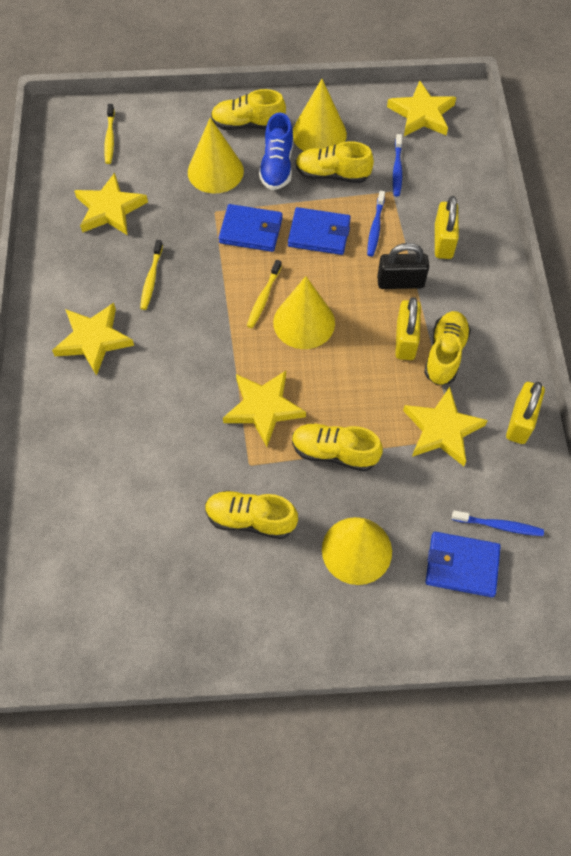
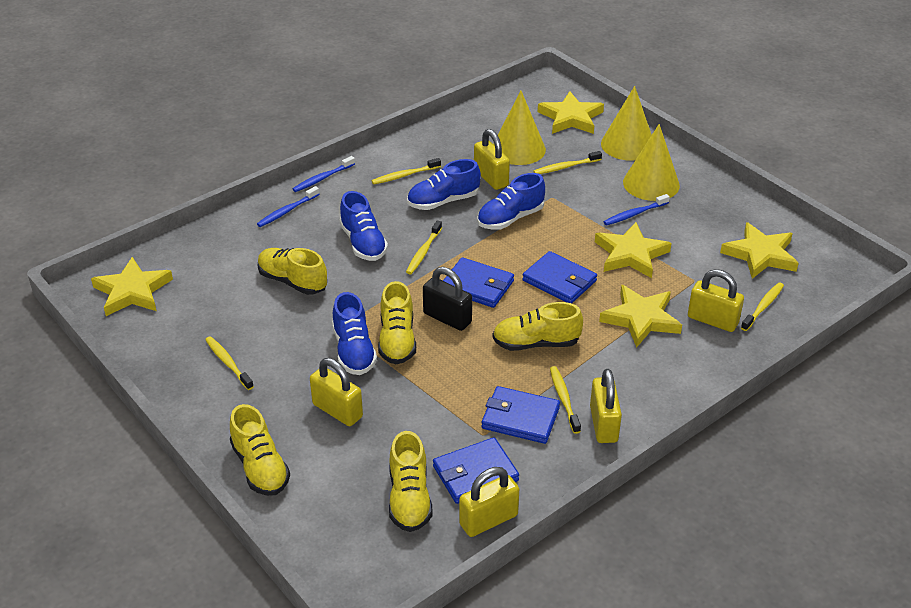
blue shoe: 1 -> 4
blue wallet: 3 -> 4
yellow cone: 4 -> 3
yellow padlock: 3 -> 5
yellow toothbrush: 3 -> 6

